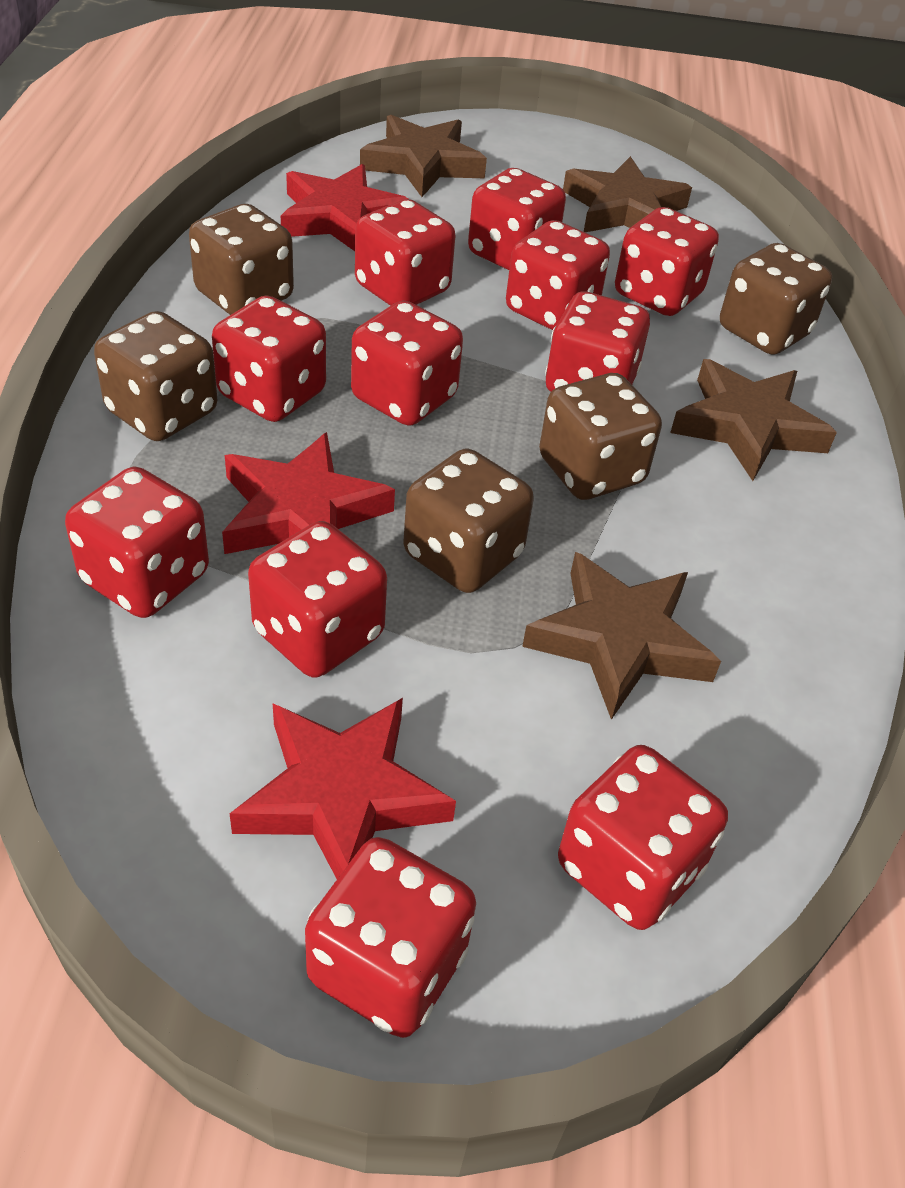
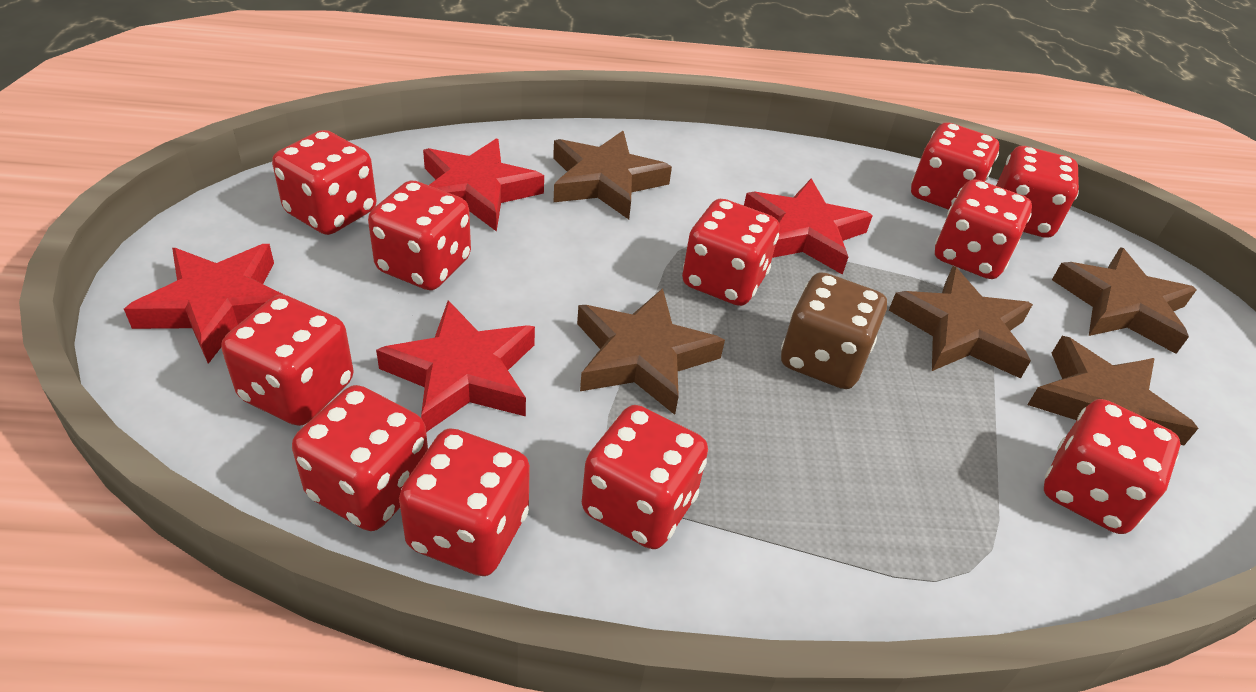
brown dice: 5 -> 1
brown star: 4 -> 5
red star: 3 -> 4

